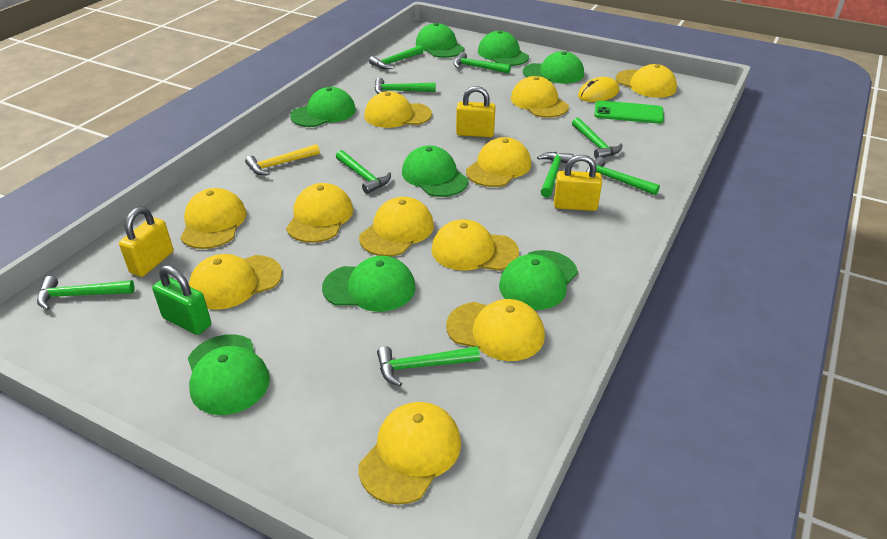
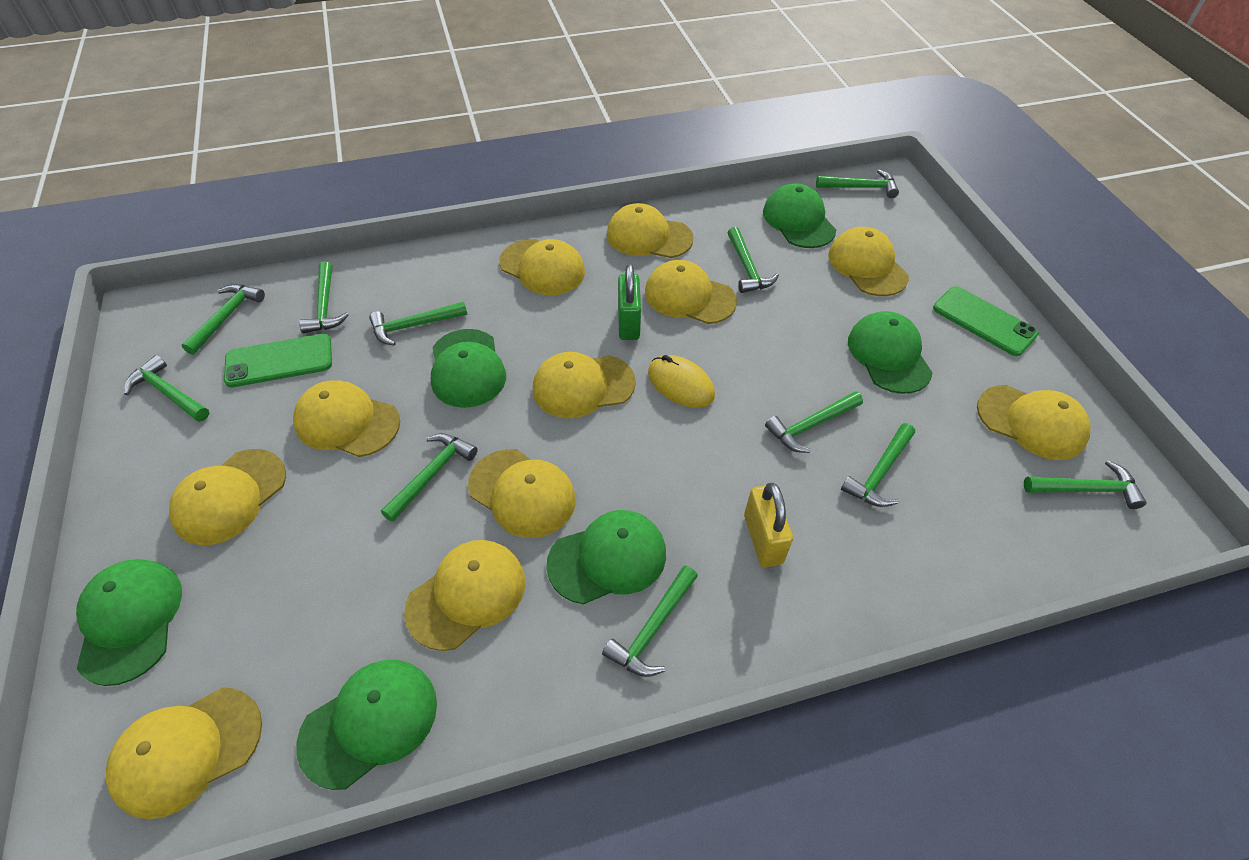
green cap: 8 -> 6
green hammer: 9 -> 11
green phone: 1 -> 2
yellow hammer: 1 -> 0
yellow padlock: 3 -> 1

